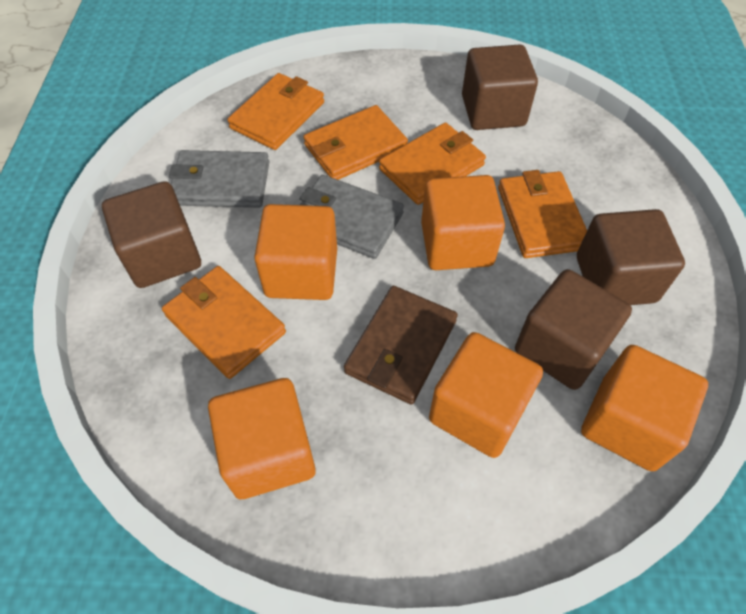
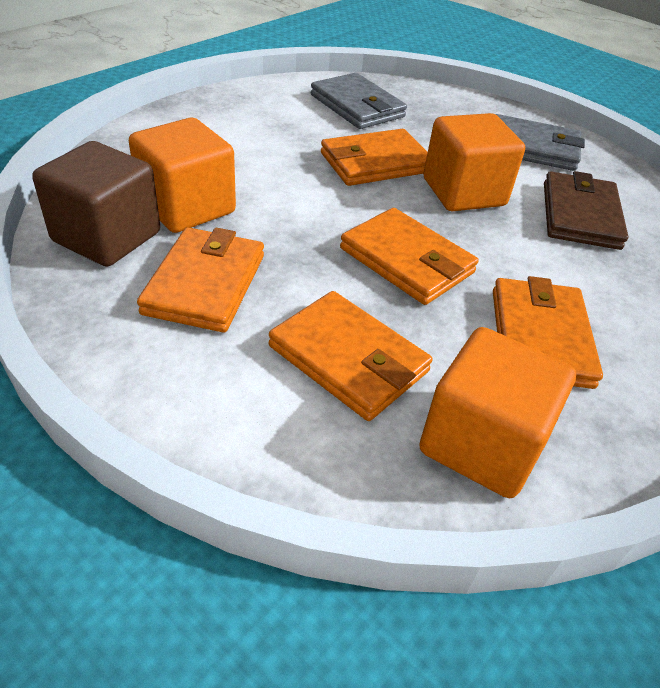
brown cube: 4 -> 1
orange cube: 5 -> 3

